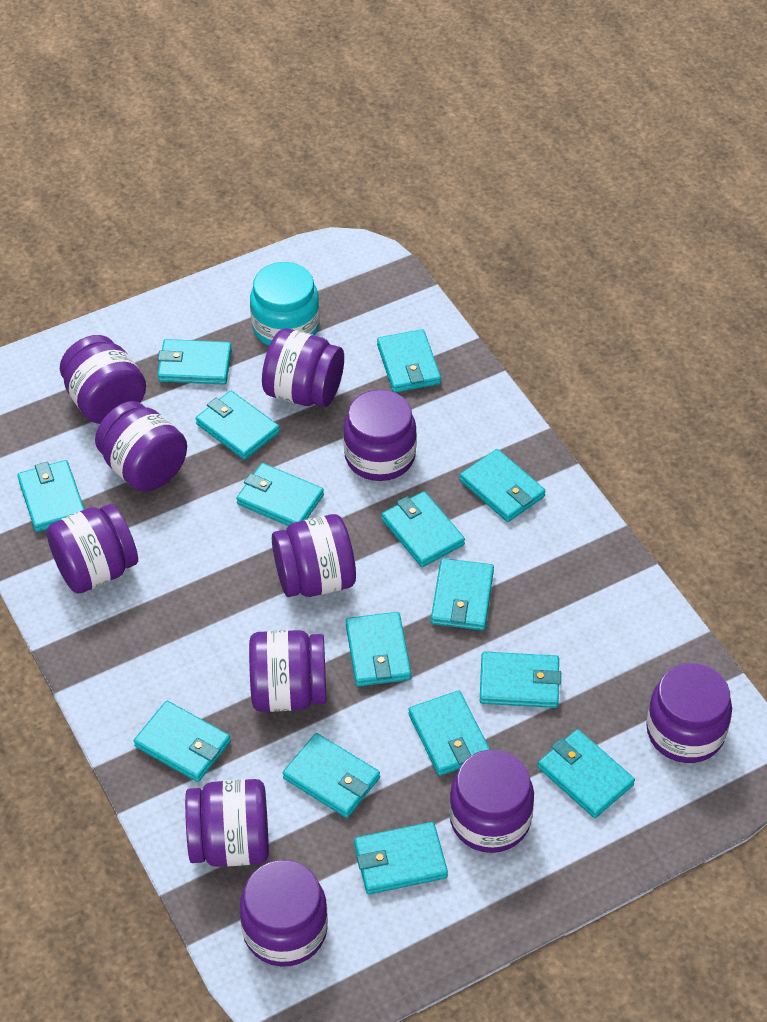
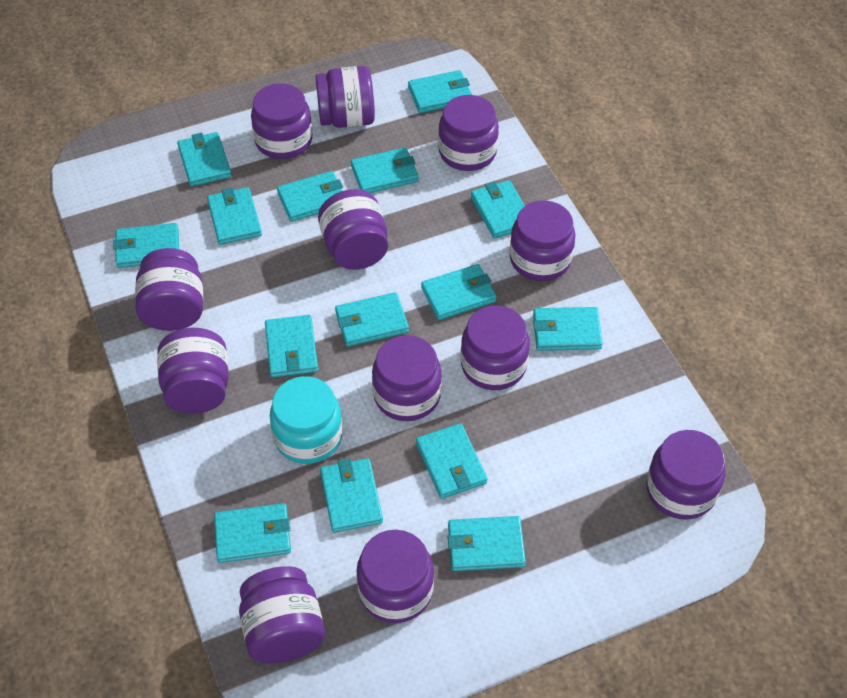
purple jar: 11 -> 12

